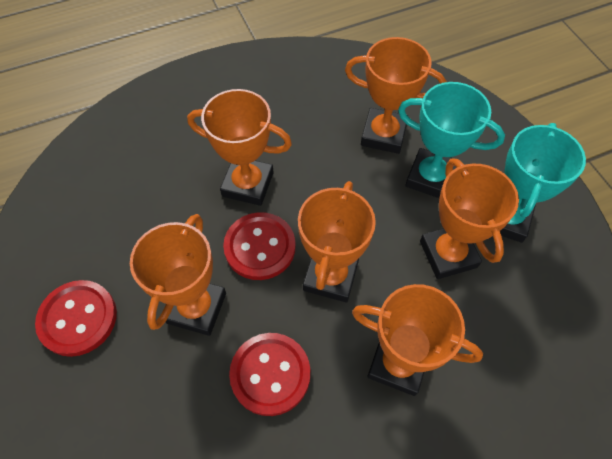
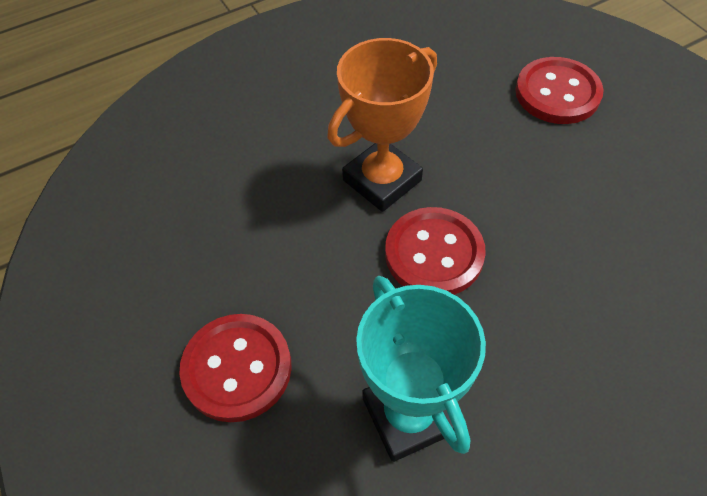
orange trophy: 6 -> 1
turquoise trophy: 2 -> 1

